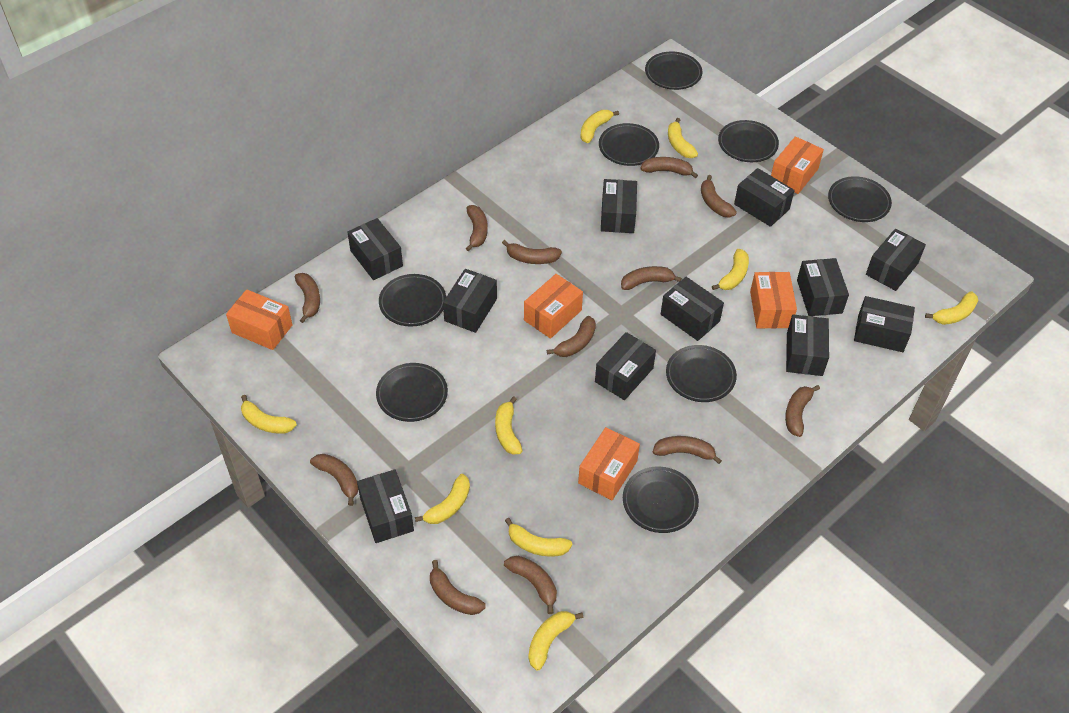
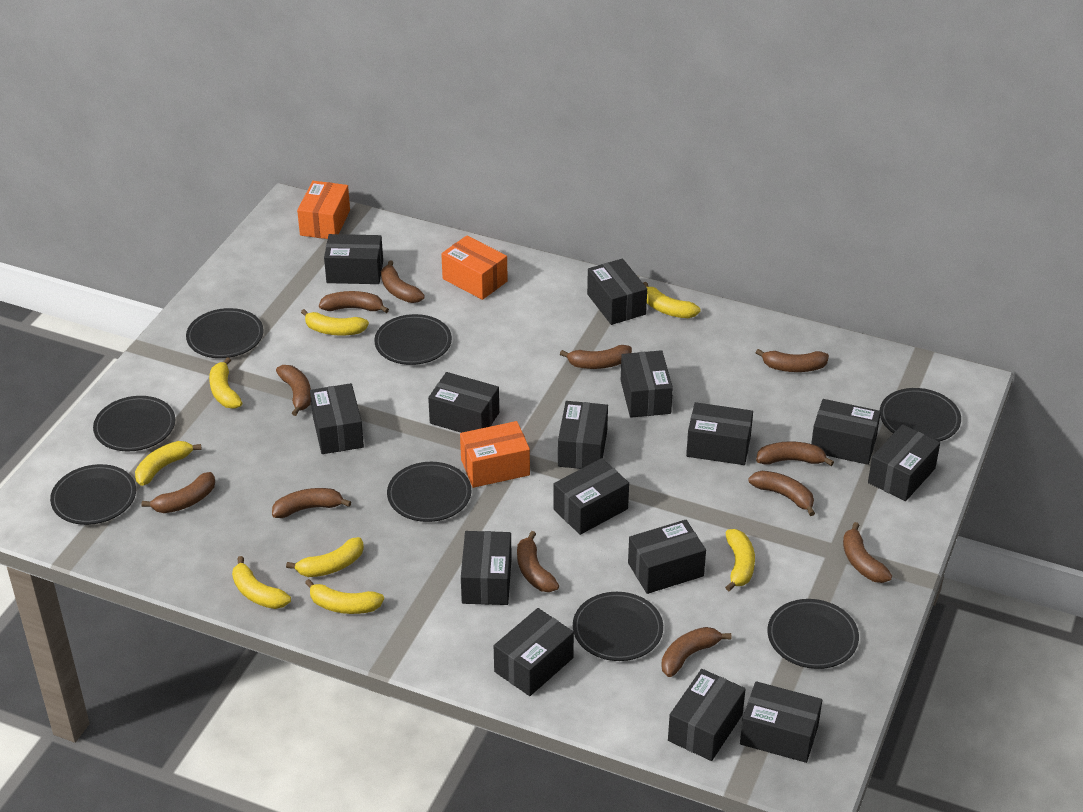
black box: 11 -> 15
orange box: 5 -> 3
yellow banana: 9 -> 8

